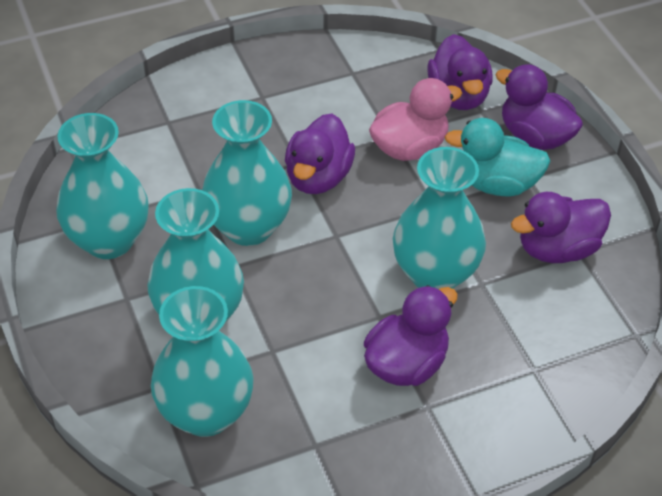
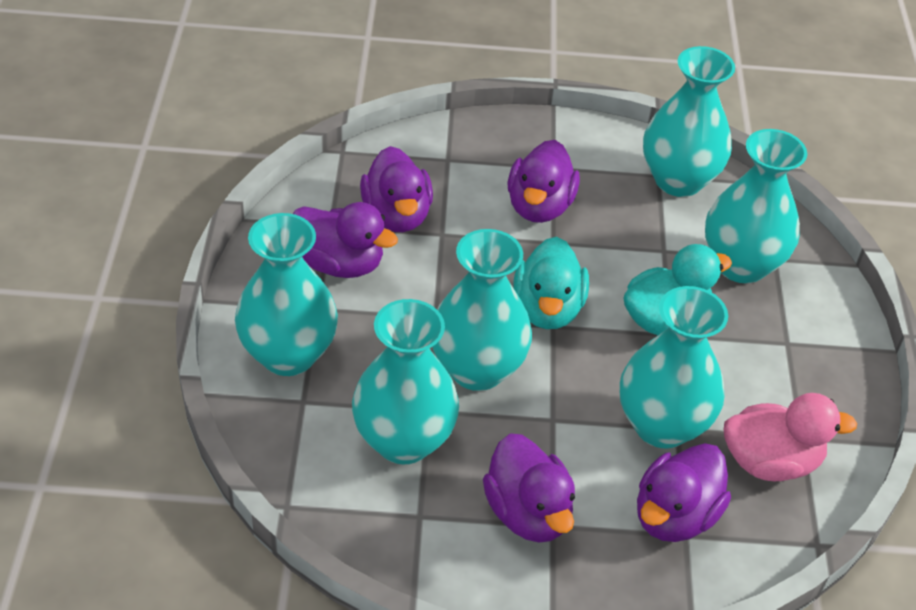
turquoise duck: 1 -> 2
turquoise vase: 5 -> 6

